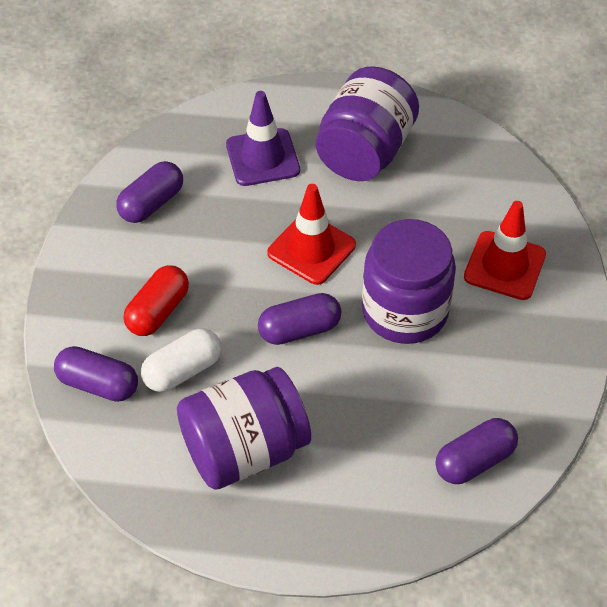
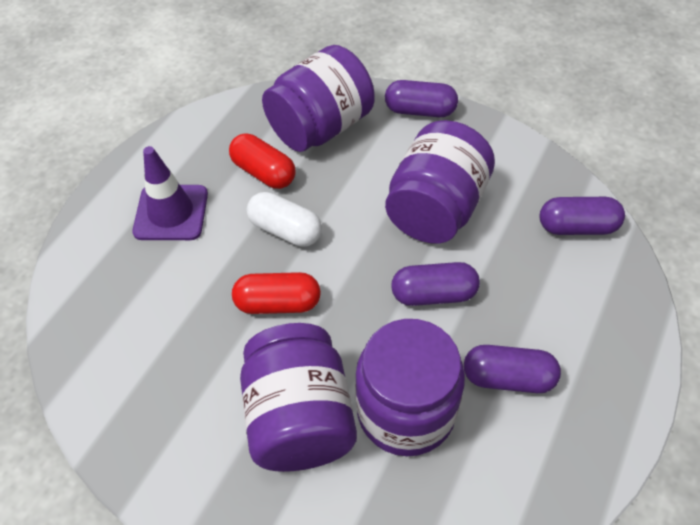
purple jar: 3 -> 4
red capsule: 1 -> 2
red traffic cone: 2 -> 0

